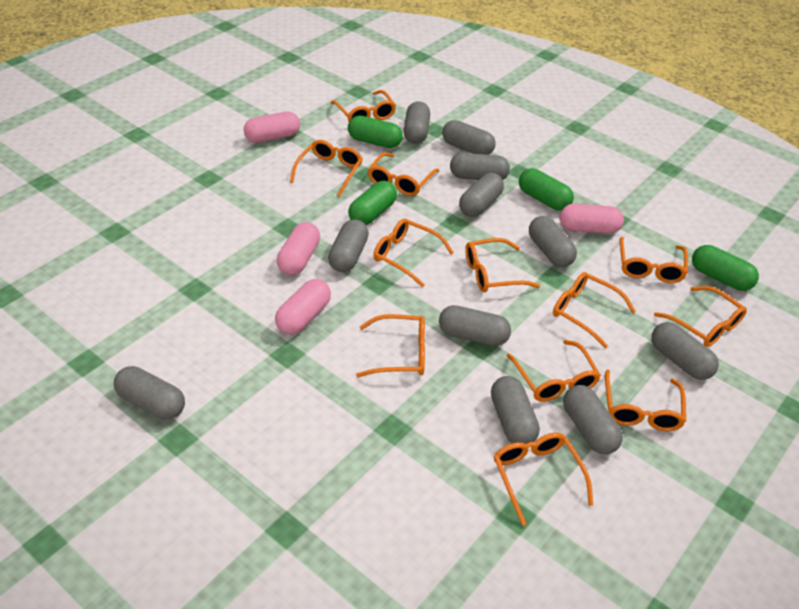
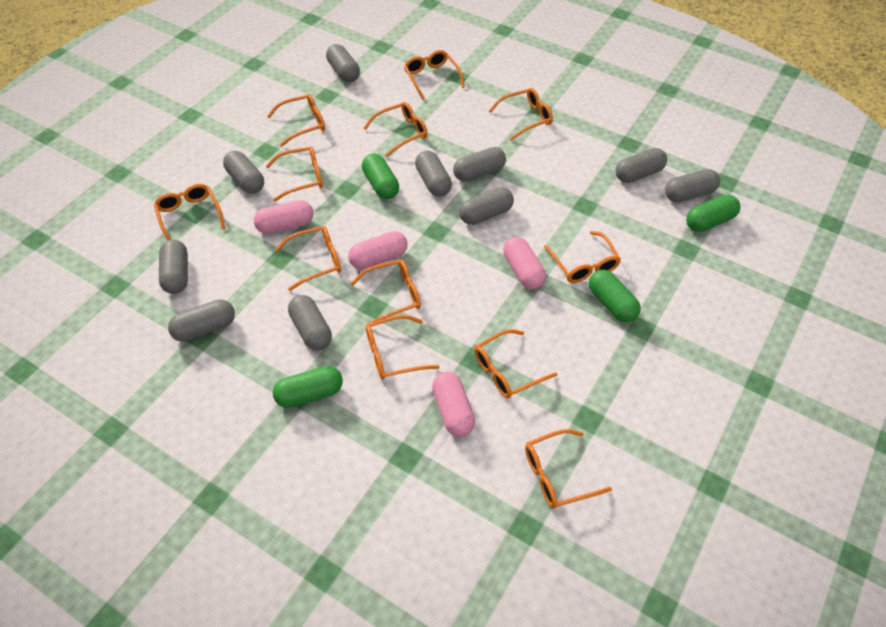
grey capsule: 11 -> 10

